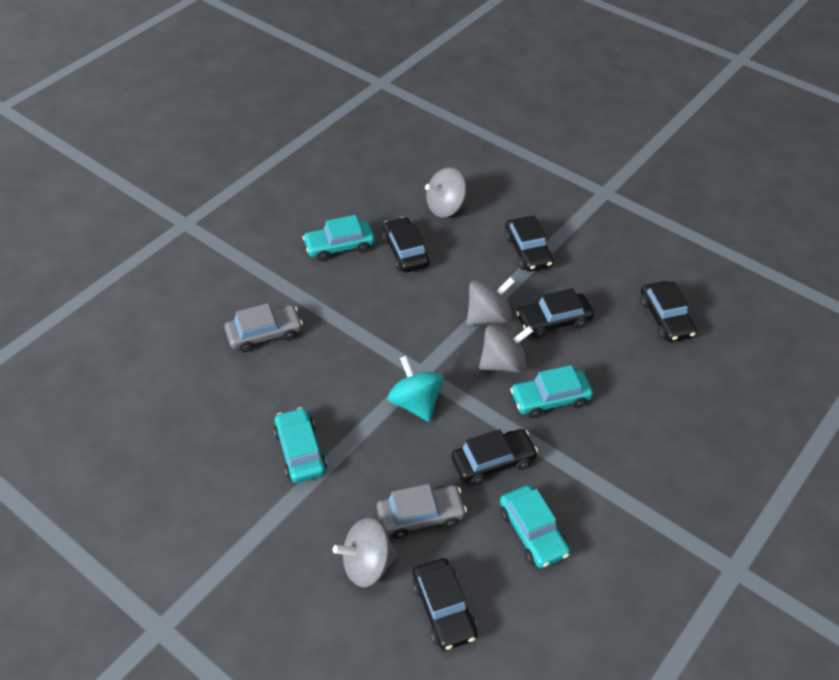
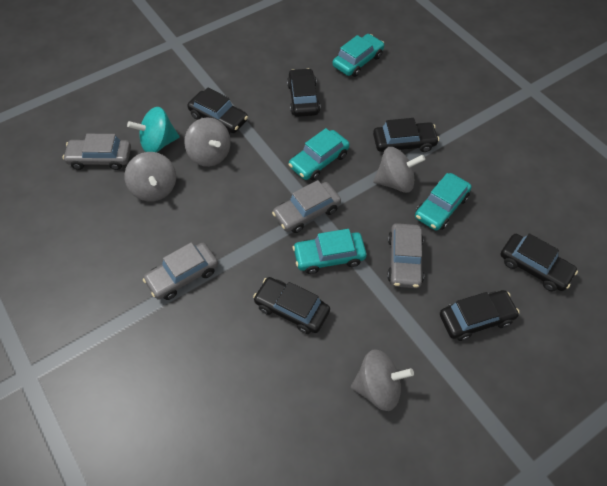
grey car: 2 -> 4

